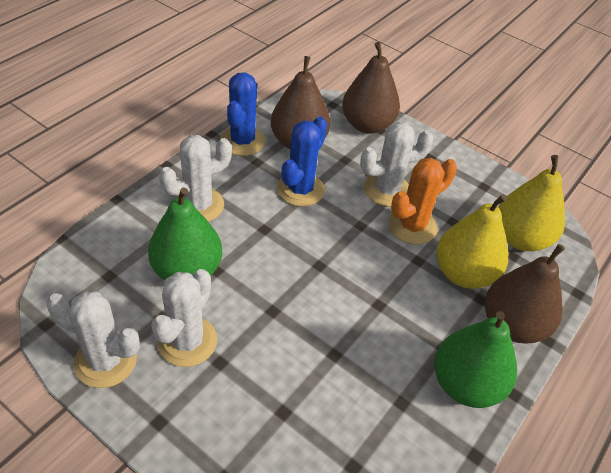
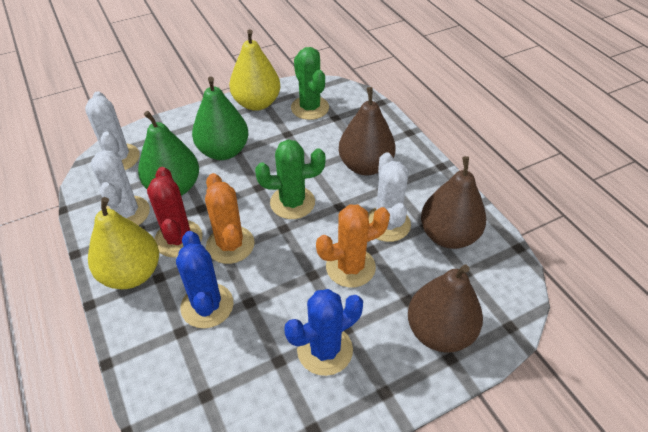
green cactus: 0 -> 2
orange cactus: 1 -> 2
red cactus: 0 -> 1
white cactus: 4 -> 3

